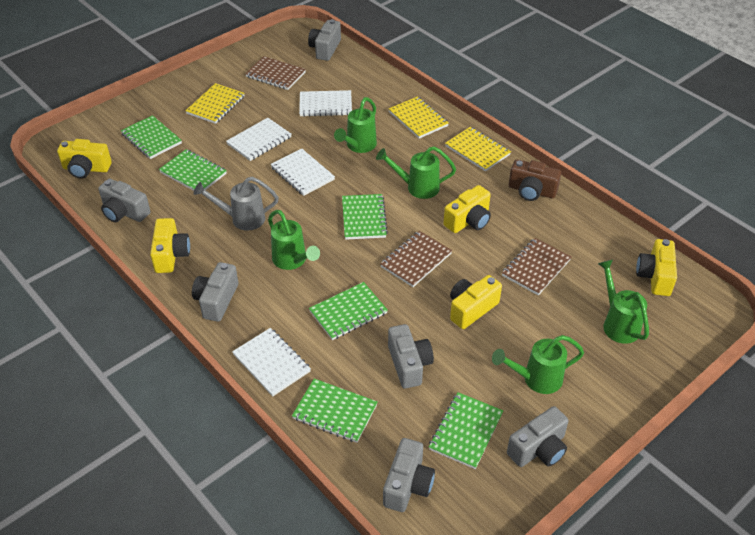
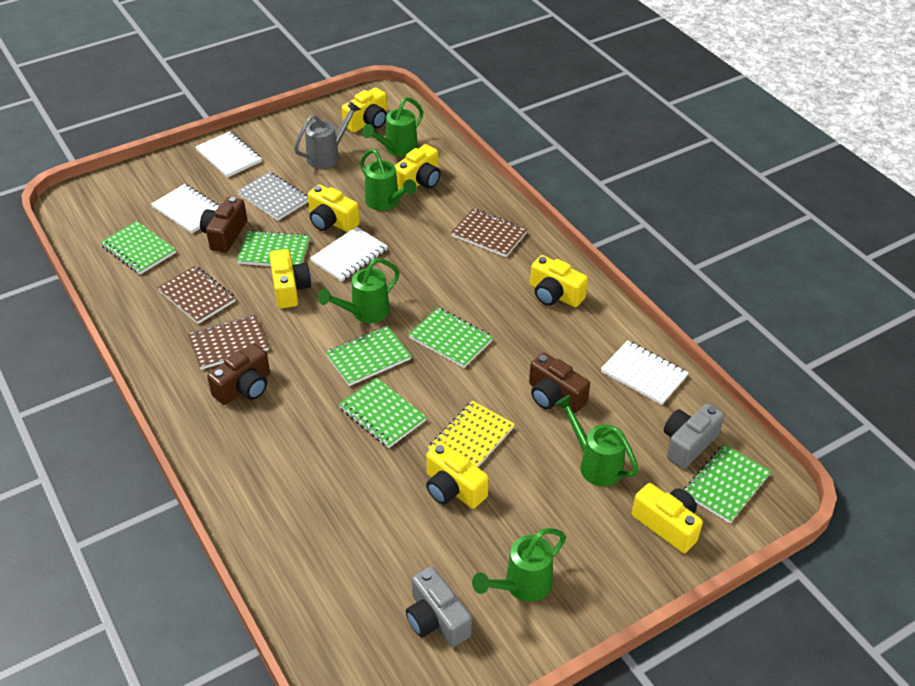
brown camera: 1 -> 3
grey camera: 6 -> 2
grey notebook: 0 -> 1
yellow camera: 5 -> 7
yellow notebook: 3 -> 1

